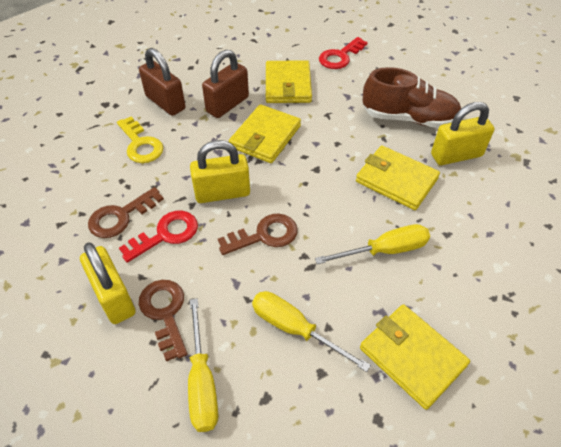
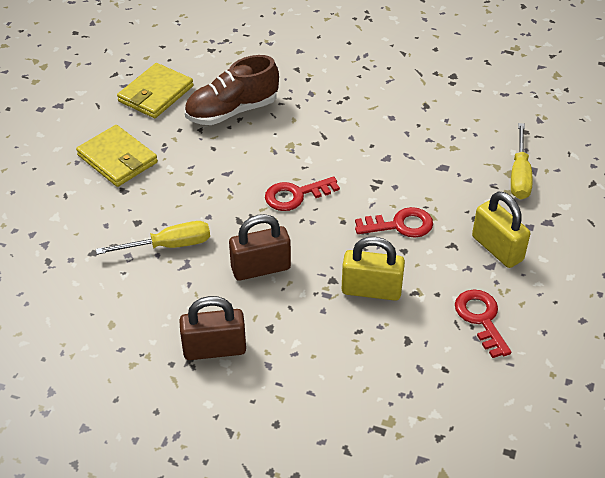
brown key: 3 -> 0
red key: 2 -> 3
yellow key: 1 -> 0
yellow padlock: 3 -> 2
yellow screwdriver: 3 -> 2
yellow wallet: 4 -> 2

